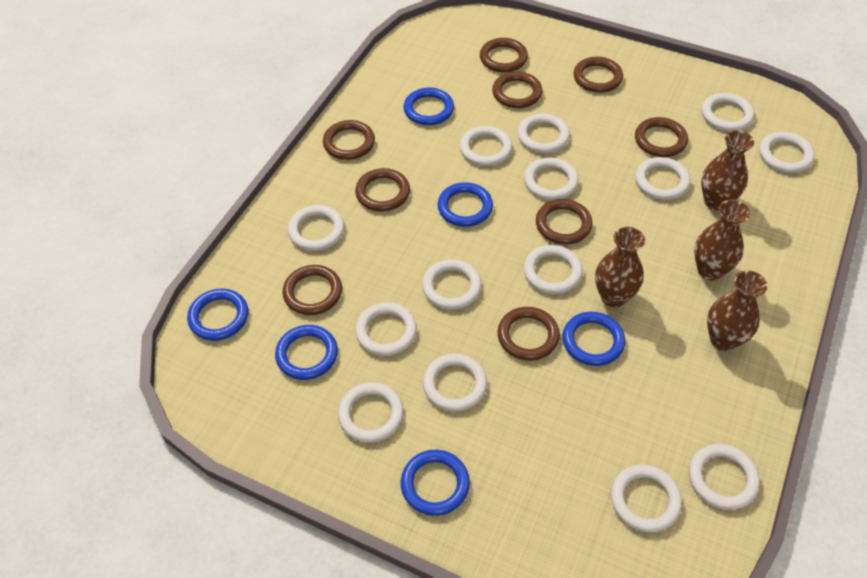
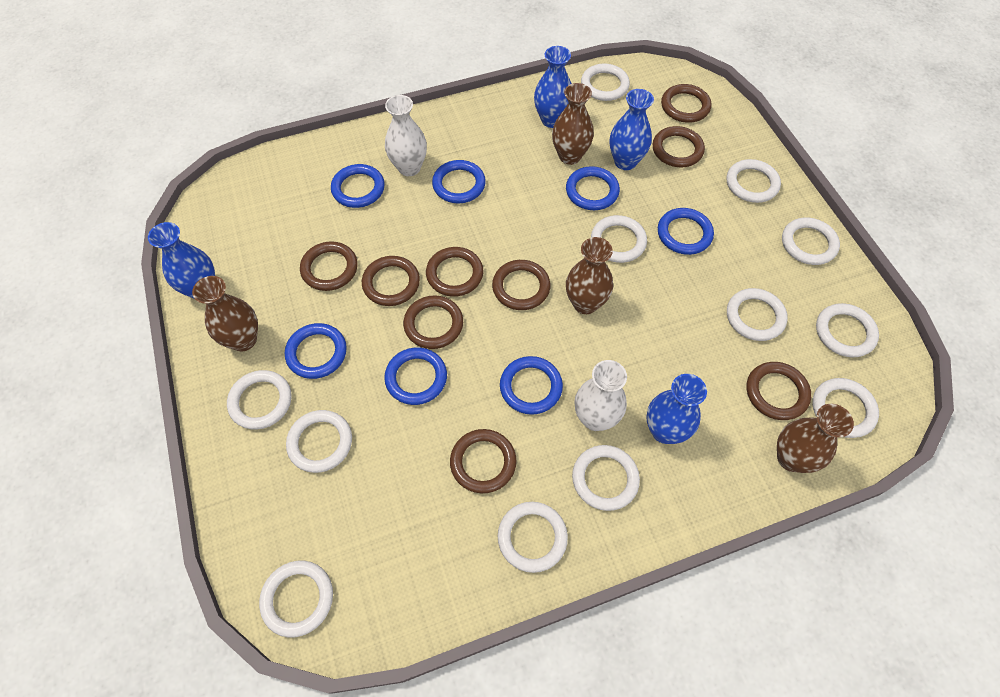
blue ring: 6 -> 7
blue vase: 0 -> 4
white ring: 14 -> 12
white vase: 0 -> 2

